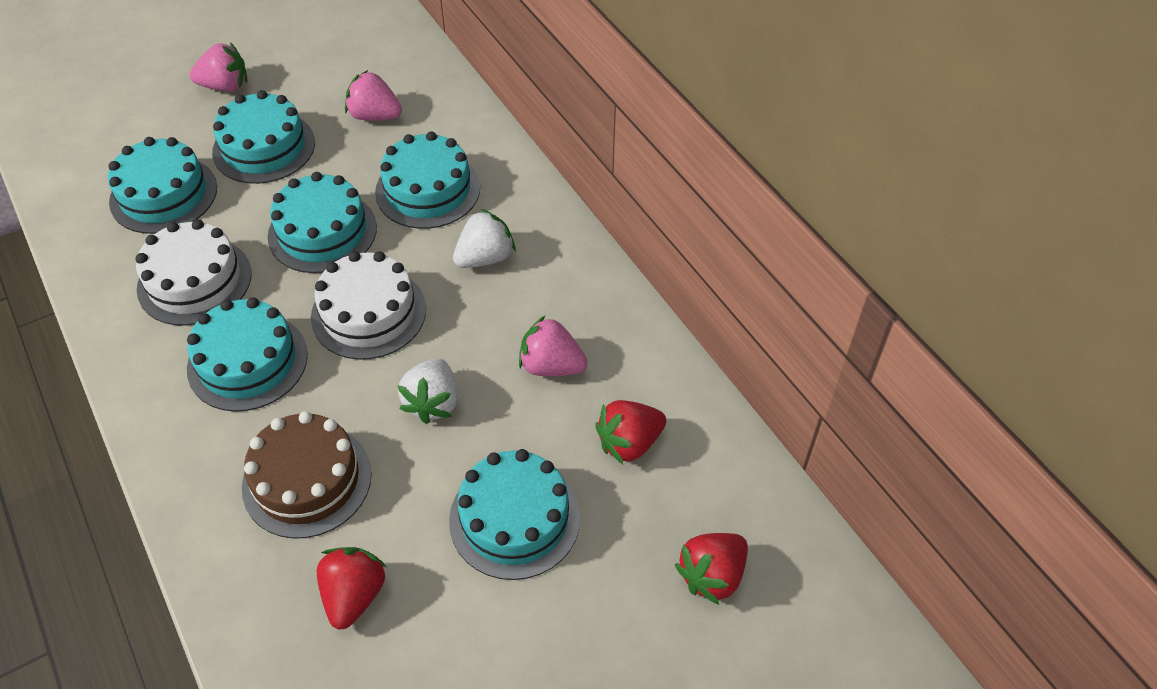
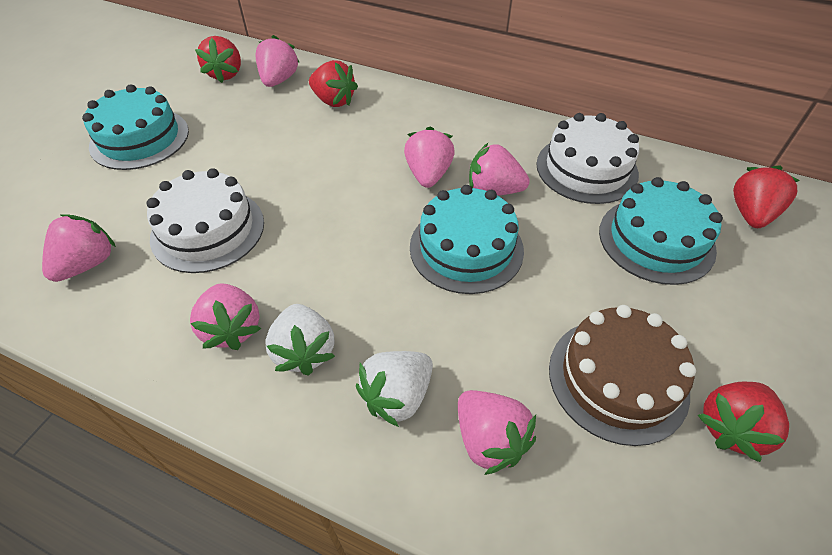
pink strawberry: 3 -> 6
red strawberry: 3 -> 4
turquoise cake: 6 -> 3

